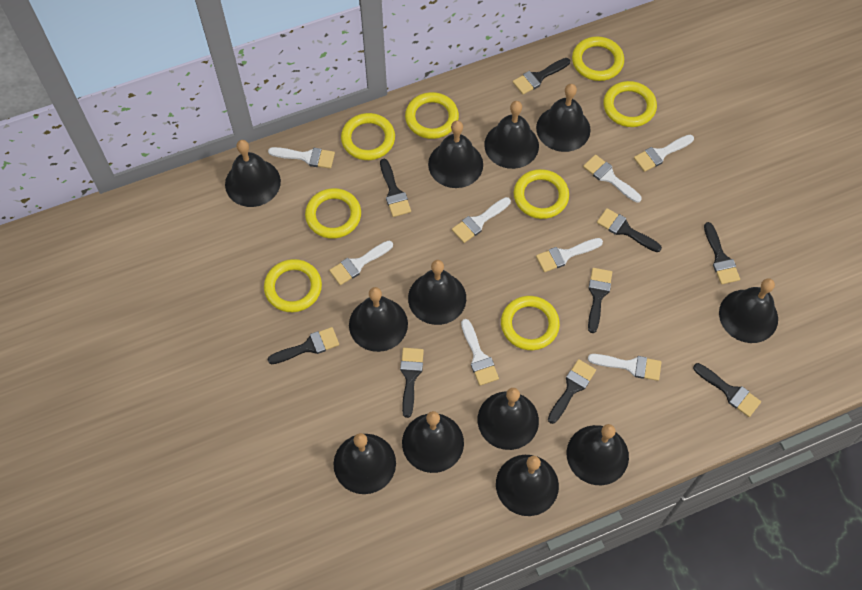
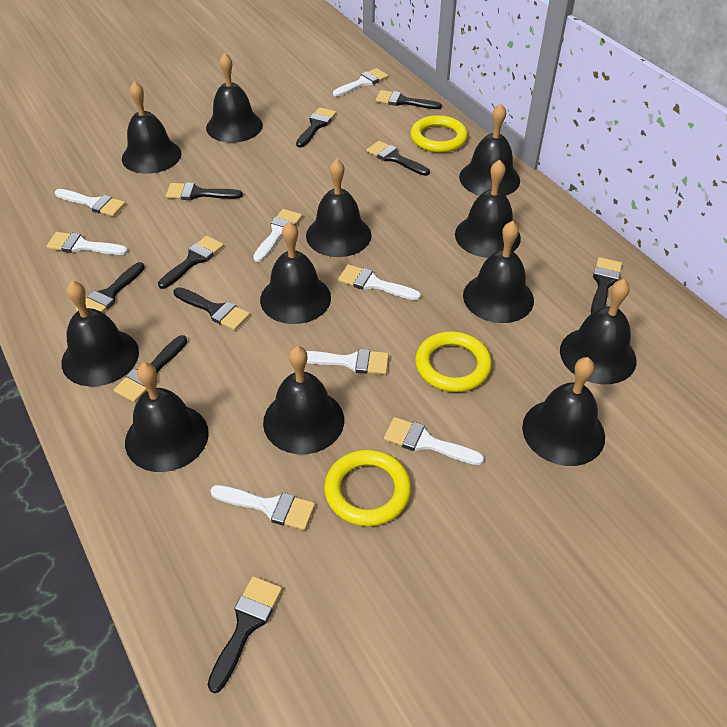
black brush: 9 -> 10
yellow ring: 8 -> 3

